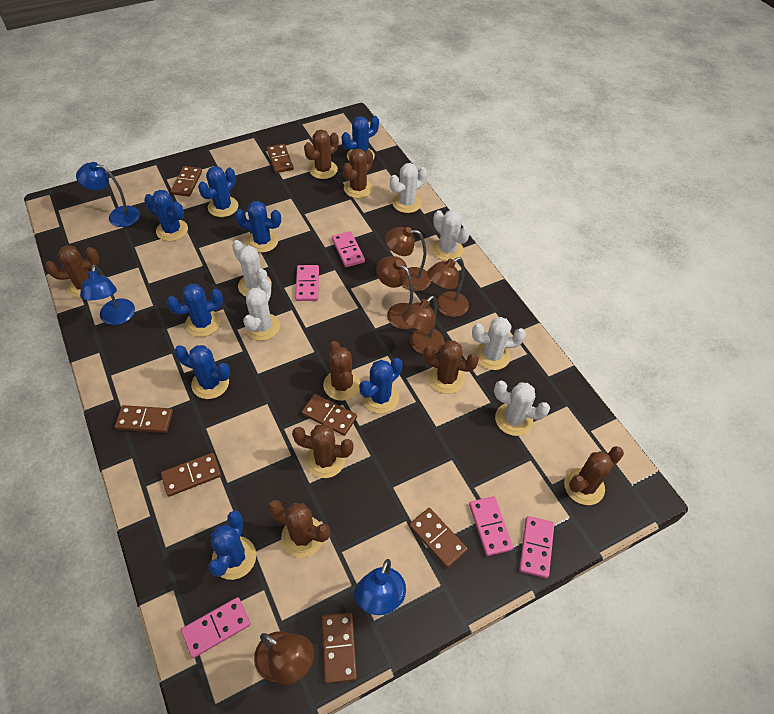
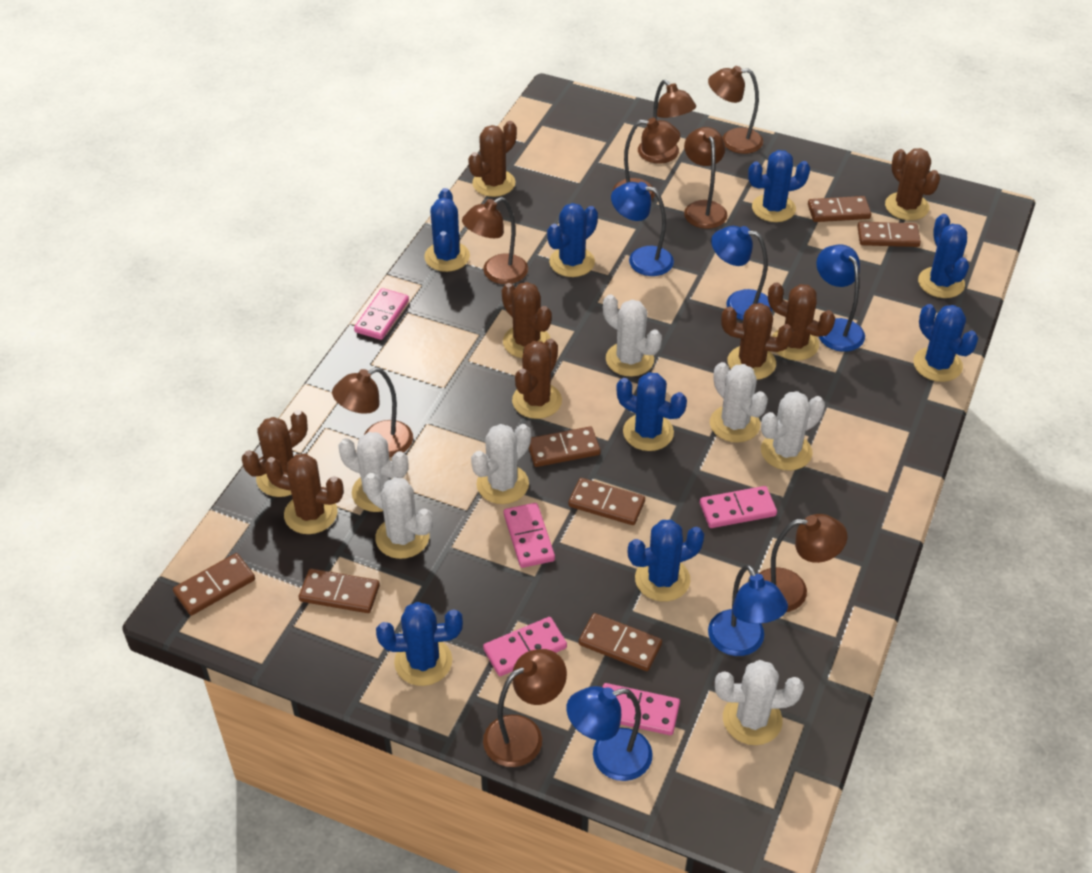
blue lamp: 3 -> 5
brown lamp: 5 -> 8
white cactus: 6 -> 7

